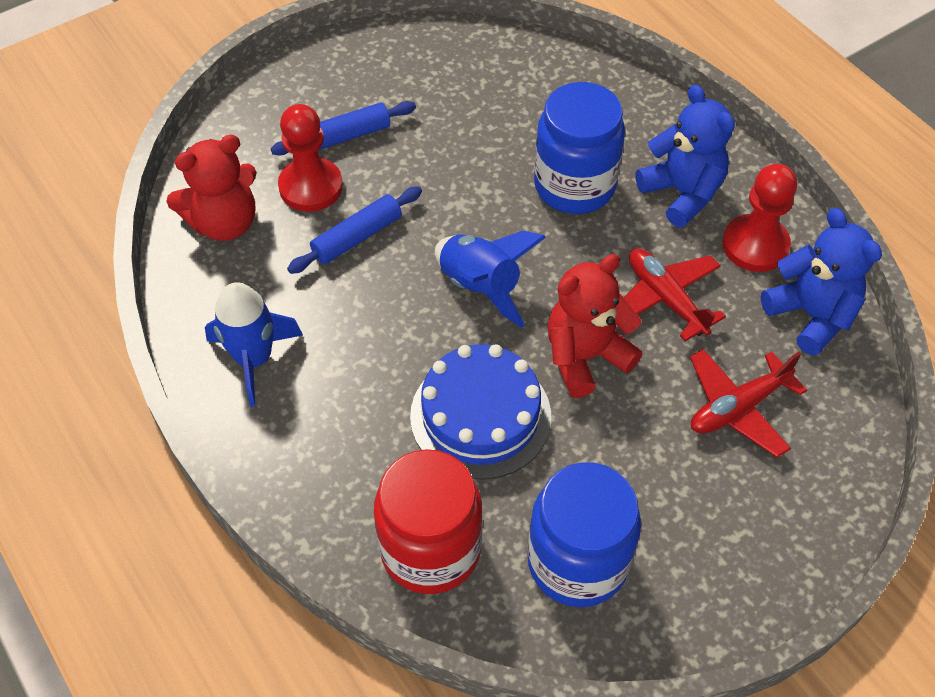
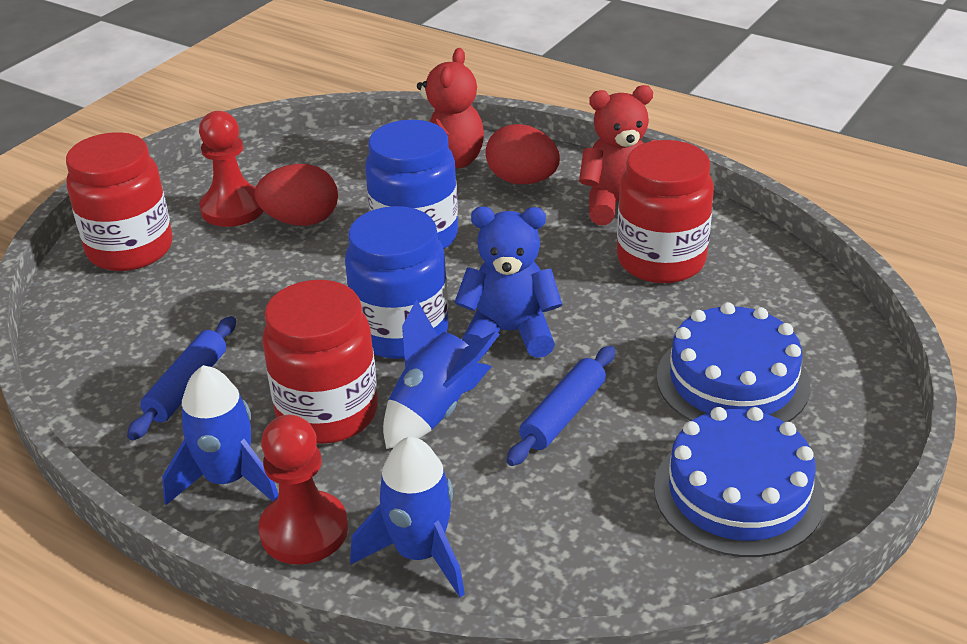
blue cake: 1 -> 2
blue rocket: 2 -> 3
blue teddy bear: 2 -> 1
red egg: 0 -> 2
red jar: 1 -> 3
red plane: 2 -> 0

